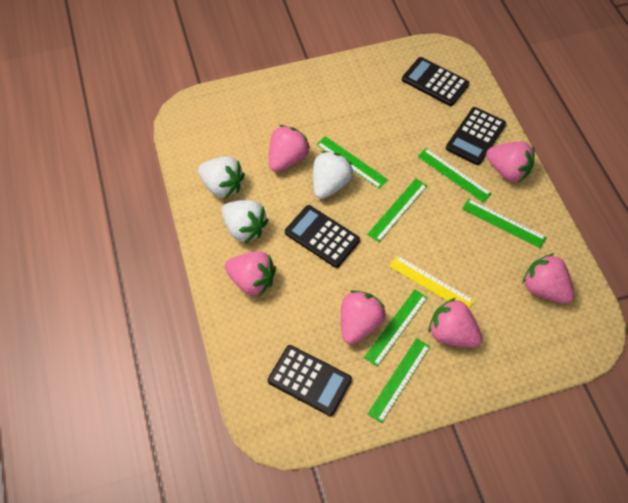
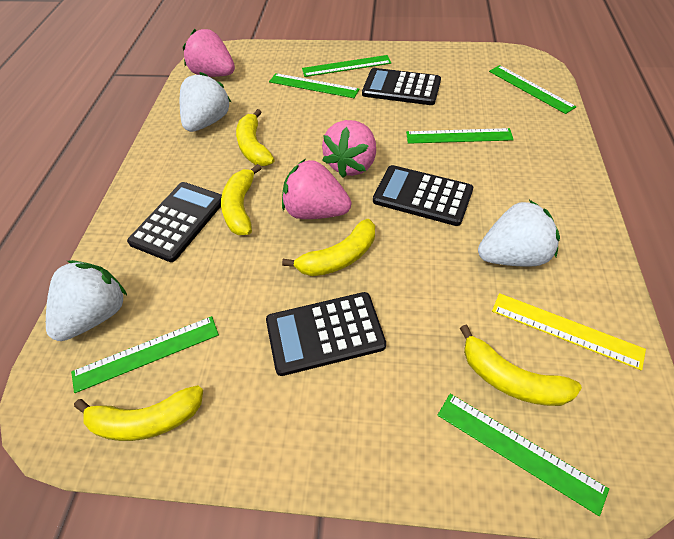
pink strawberry: 6 -> 3
yellow banana: 0 -> 5

